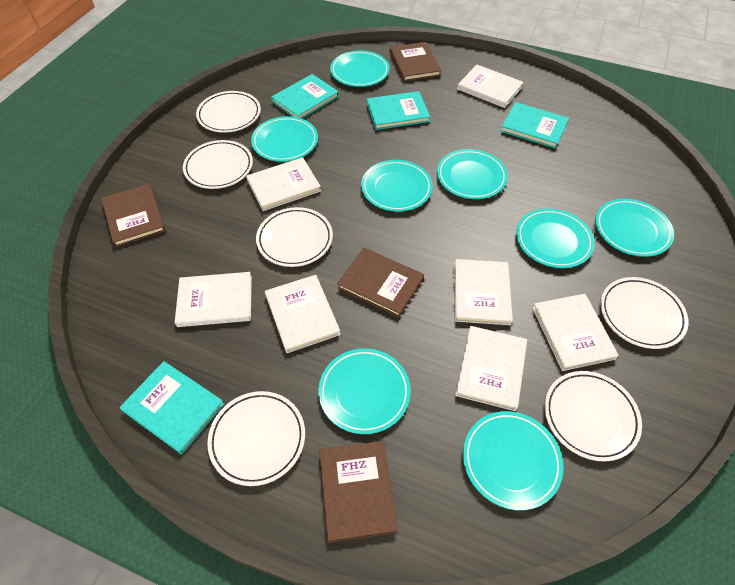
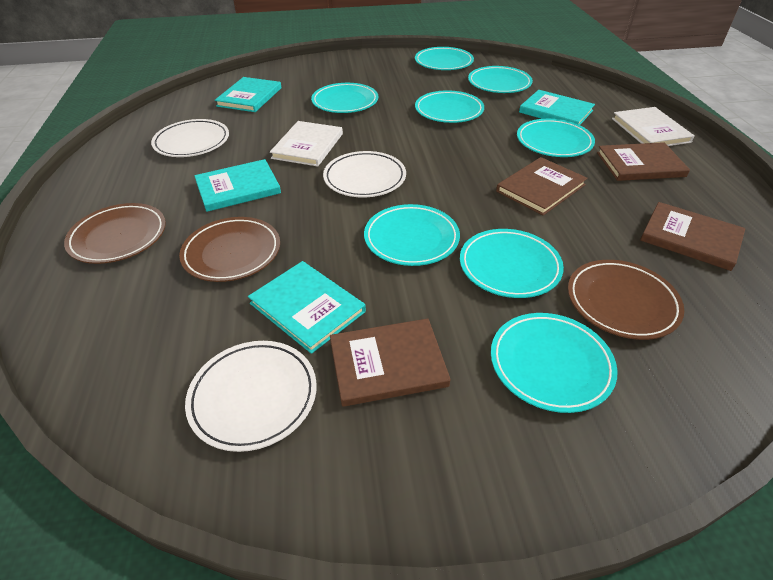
brown plate: 0 -> 3
white book: 7 -> 2
white plate: 6 -> 3

